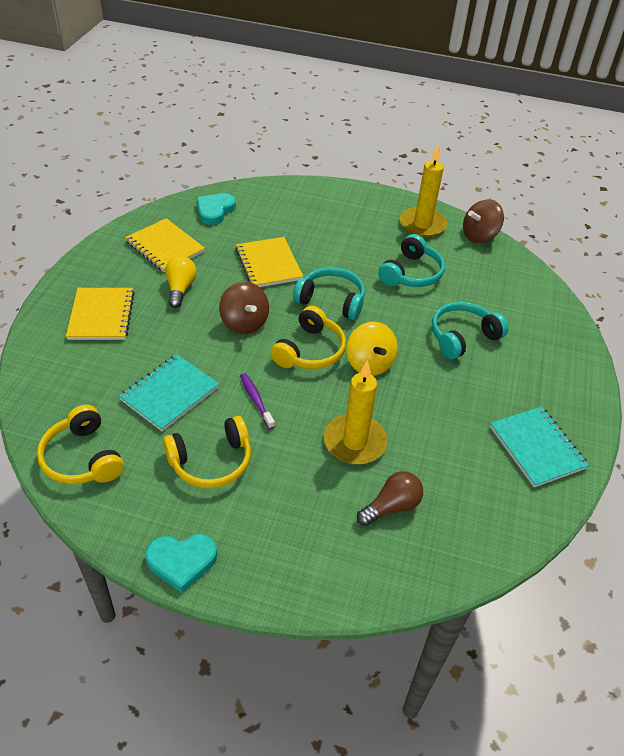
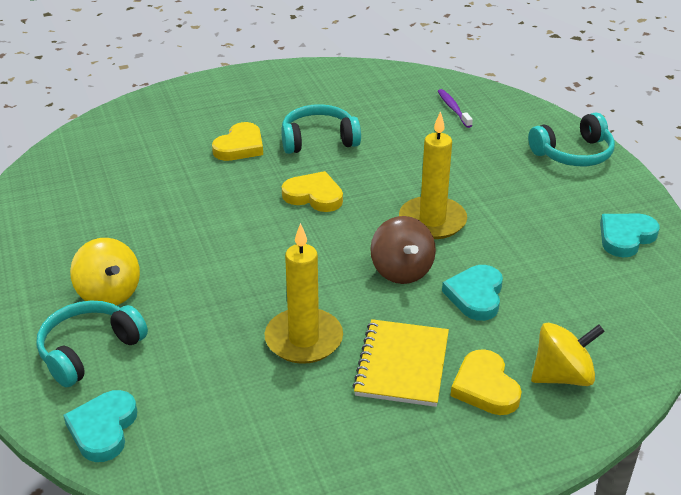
brown light bulb: 1 -> 0
brown spinning top: 2 -> 1
turquoise heart: 2 -> 3
turquoise notebook: 2 -> 0
yellow headphones: 3 -> 0
yellow heart: 0 -> 3
yellow light bulb: 1 -> 0
yellow notebook: 3 -> 1
yellow spinning top: 1 -> 2

